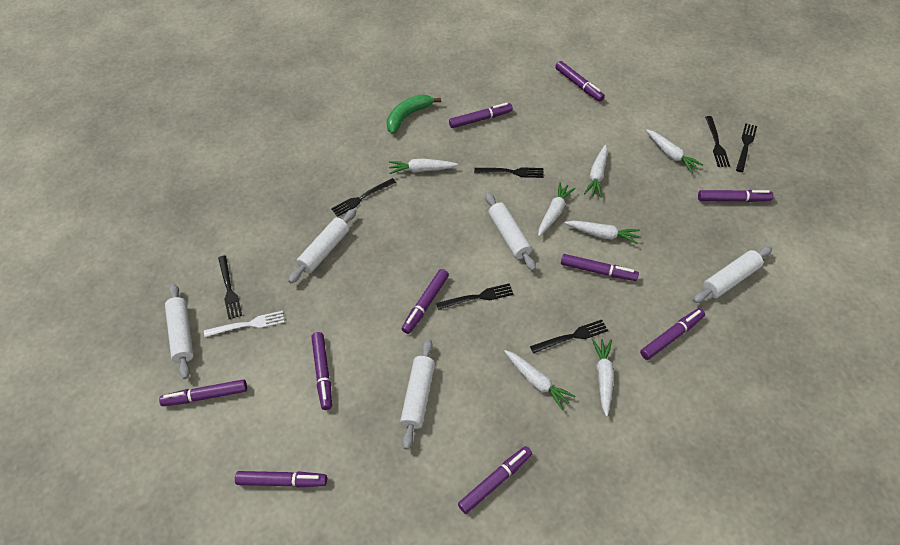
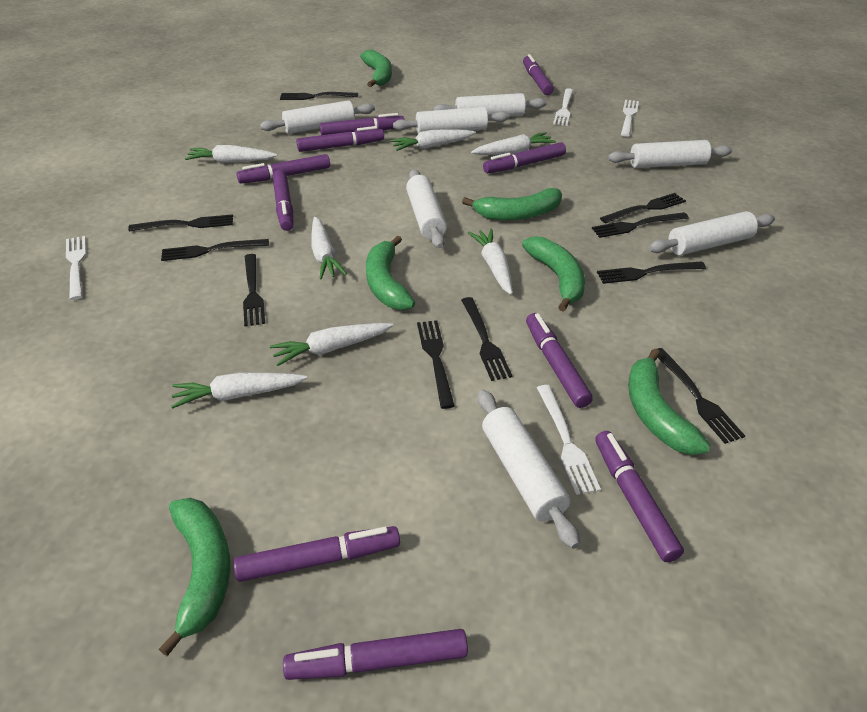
black fork: 7 -> 10
green banana: 1 -> 6
white fork: 1 -> 4
white rolling pin: 5 -> 7

